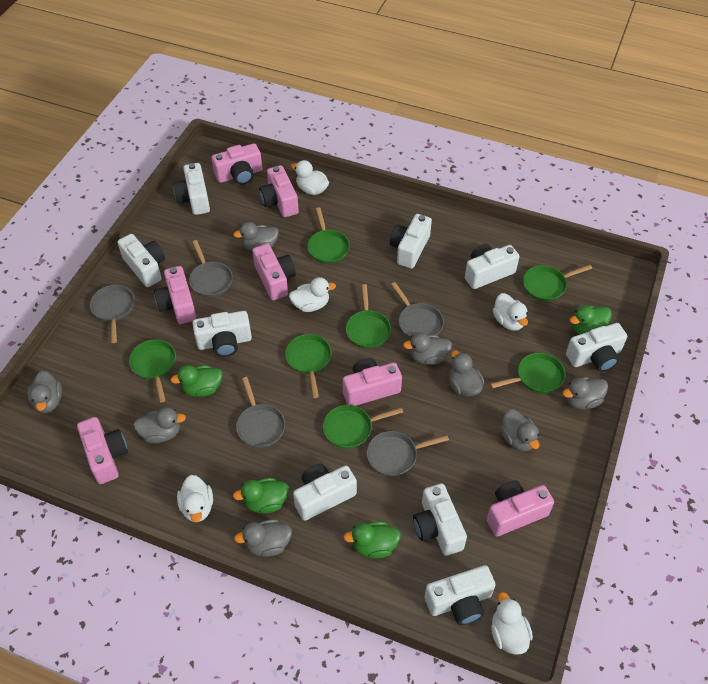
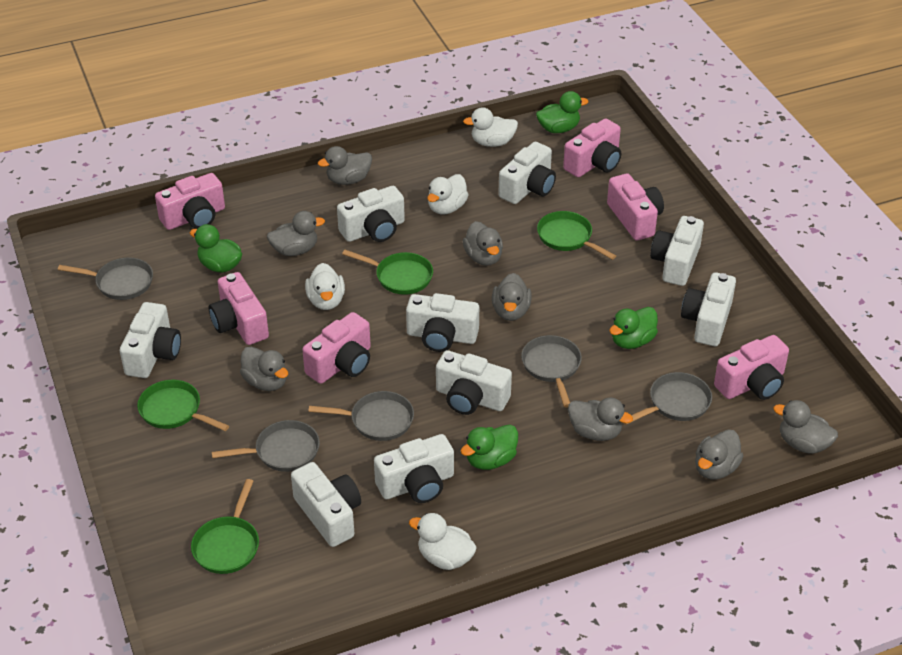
green pan: 7 -> 4
pink camera: 7 -> 6
white duck: 5 -> 4

